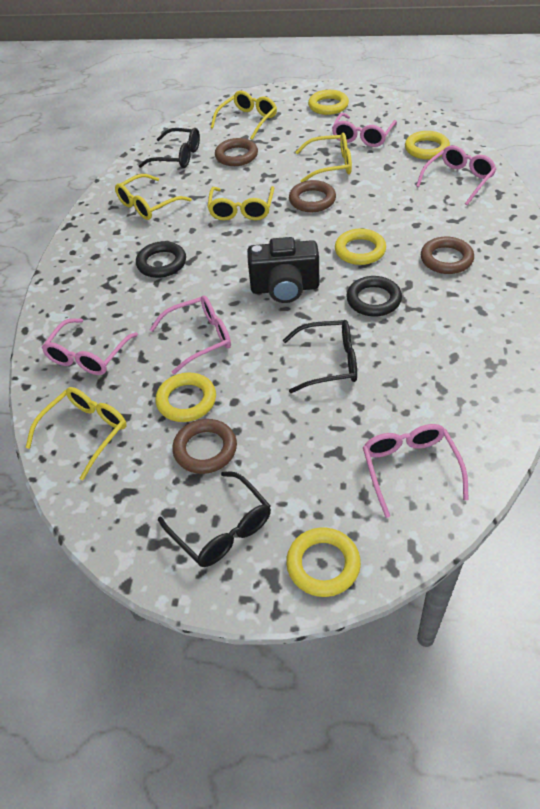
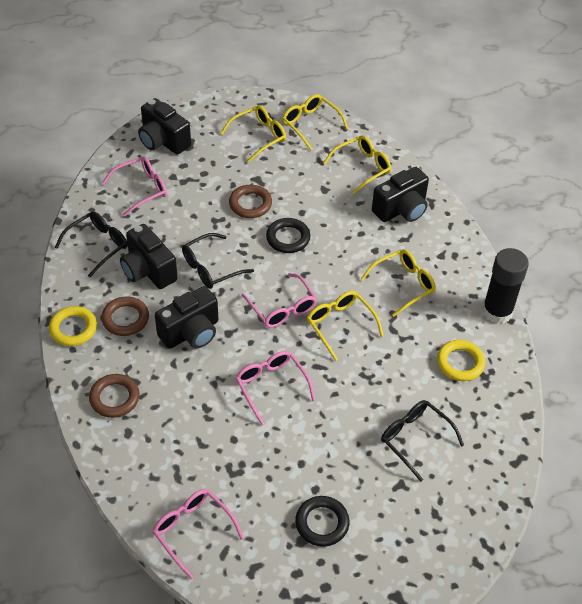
black camera: 1 -> 4
black glue stick: 0 -> 1
brown ring: 4 -> 3
pink glasses: 5 -> 4
yellow ring: 5 -> 2

